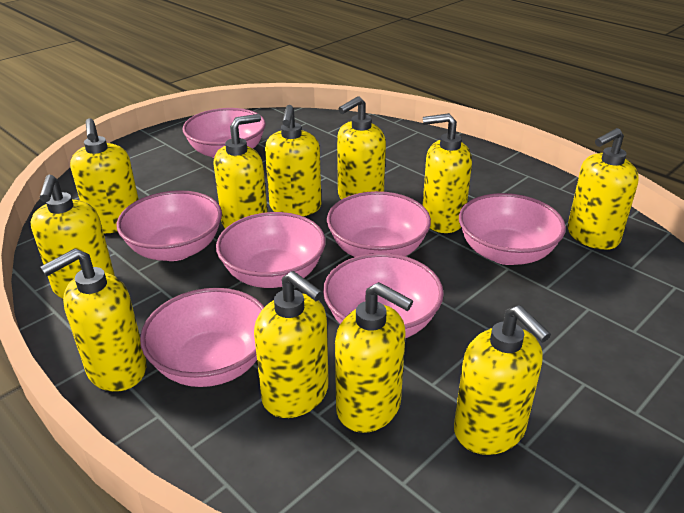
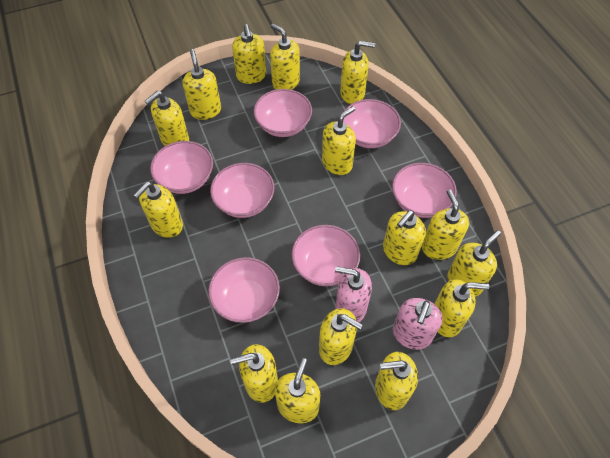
pink soap dispenser: 0 -> 2
yellow soap dispenser: 11 -> 15

